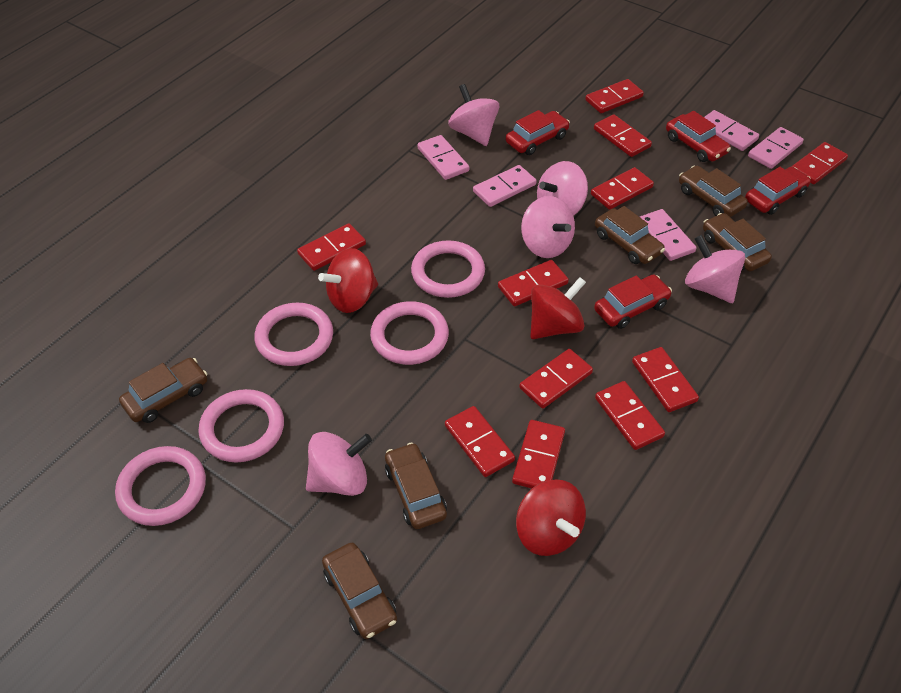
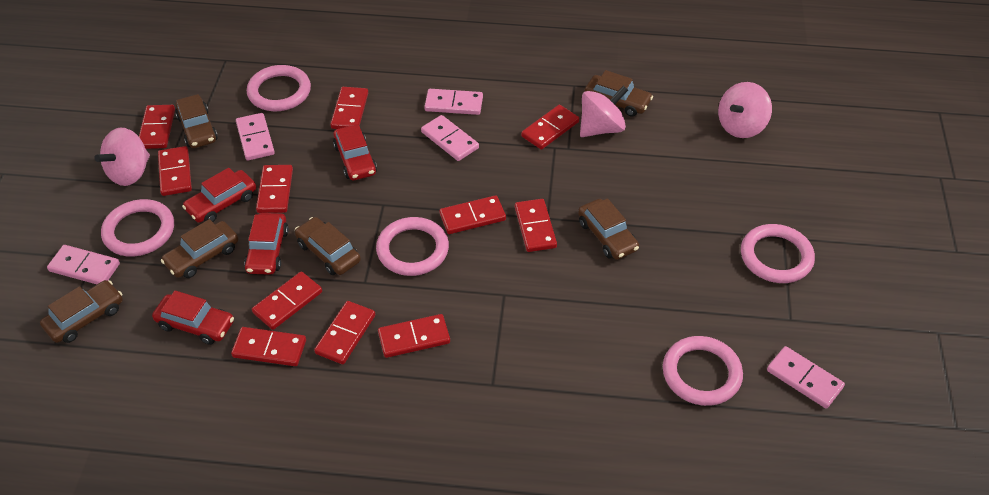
pink spinning top: 5 -> 3
red spinning top: 3 -> 0

